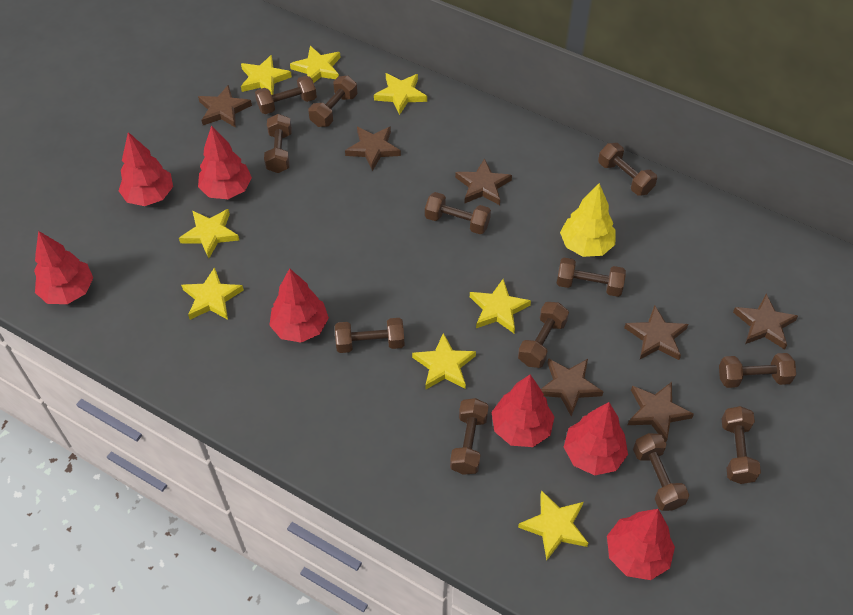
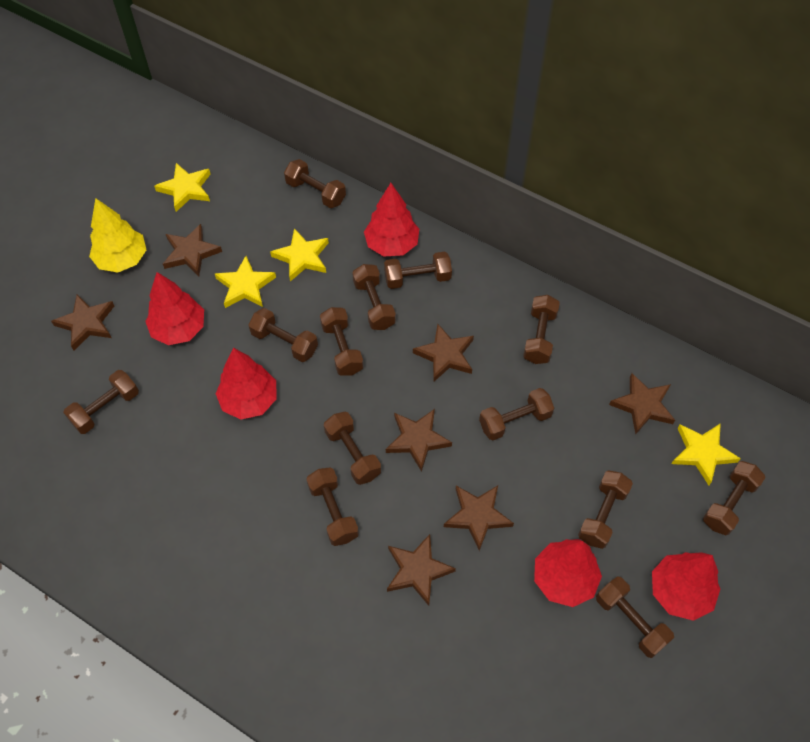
brown dumbbell: 12 -> 13
red tree: 7 -> 5
yellow star: 8 -> 4

